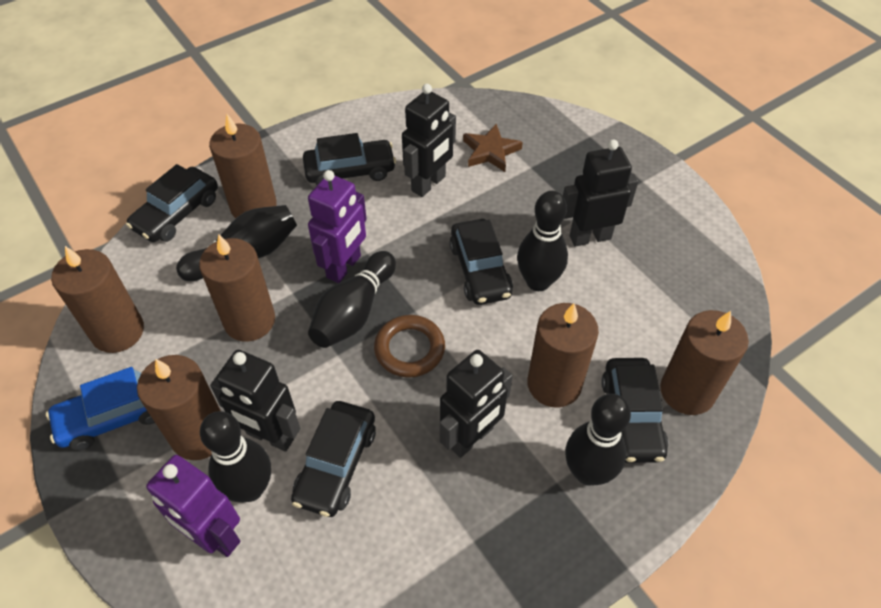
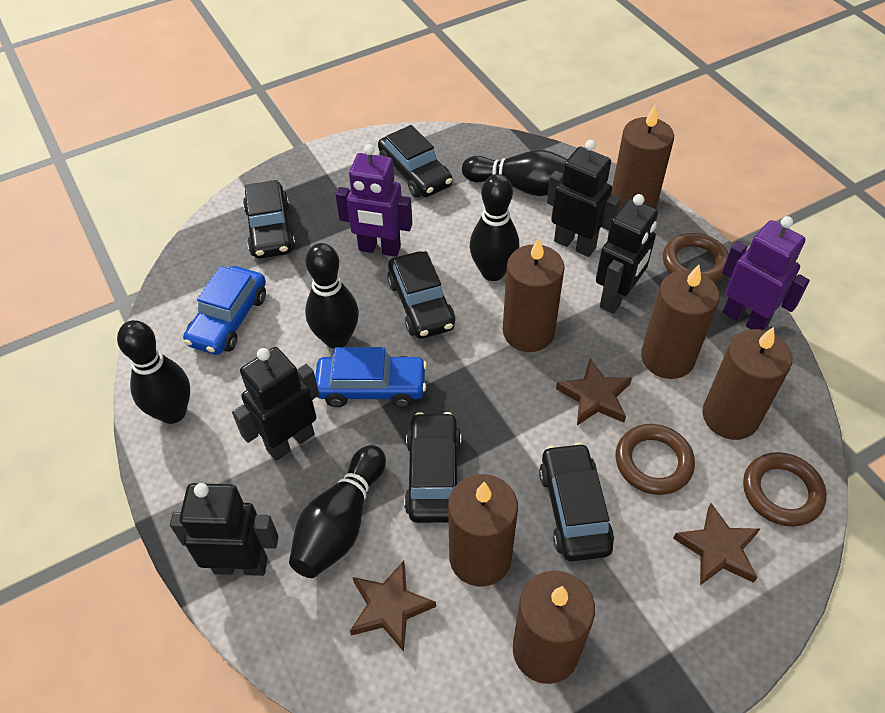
blue car: 1 -> 2
brown ring: 1 -> 3
brown star: 1 -> 3

